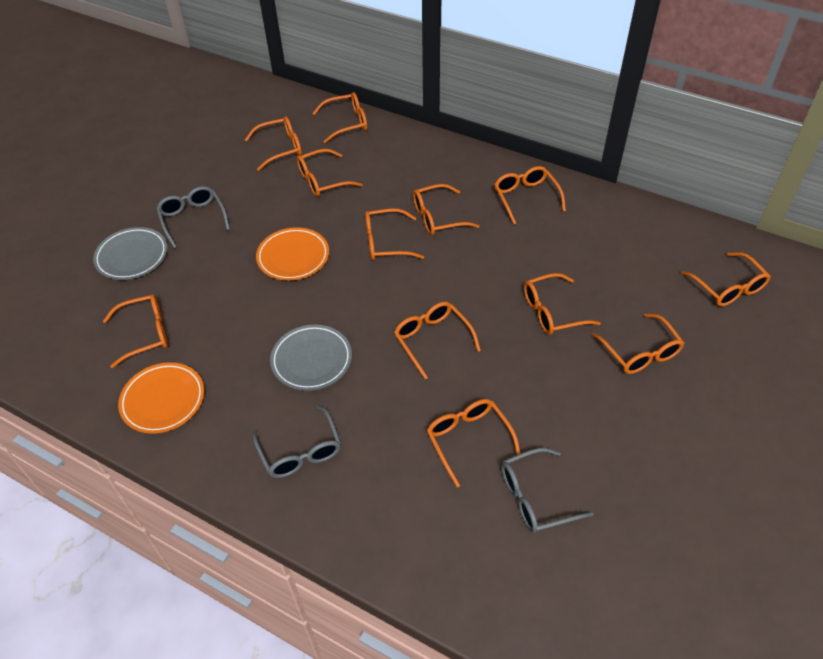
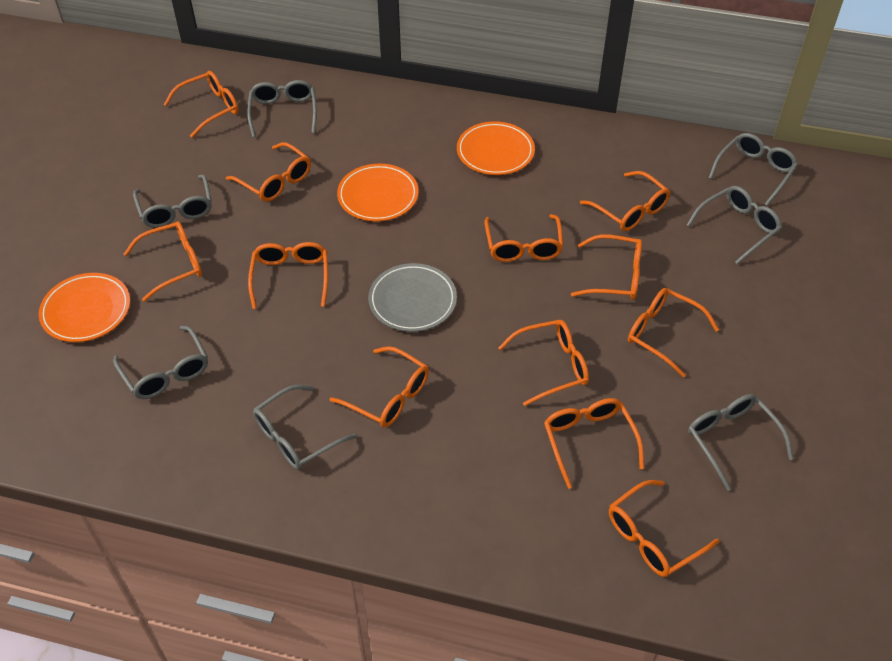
grey glasses: 3 -> 7
grey plate: 2 -> 1
orange plate: 2 -> 3

